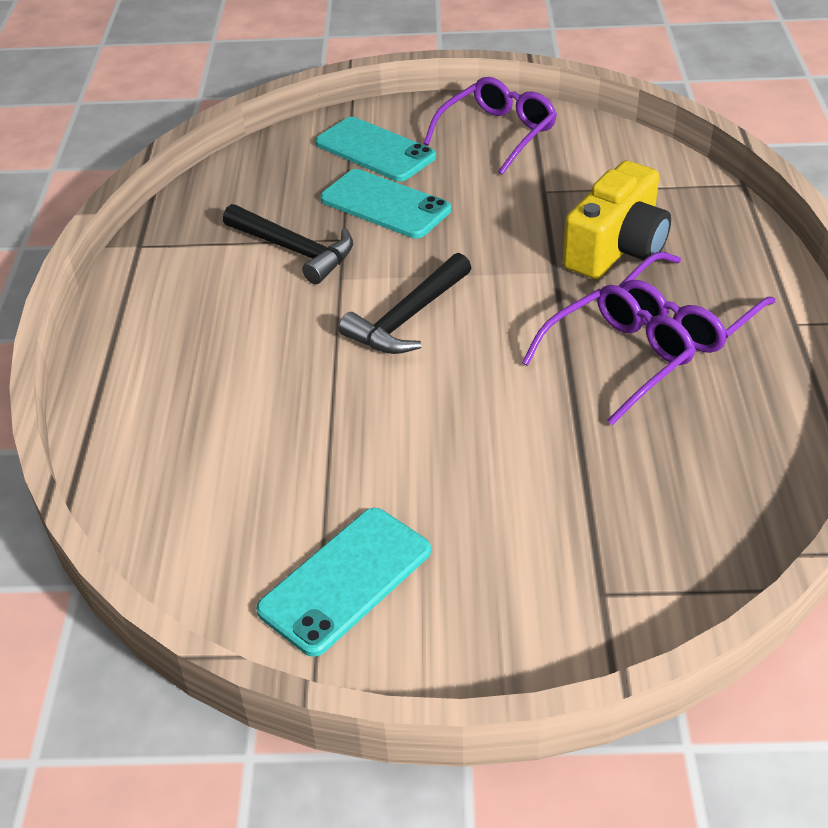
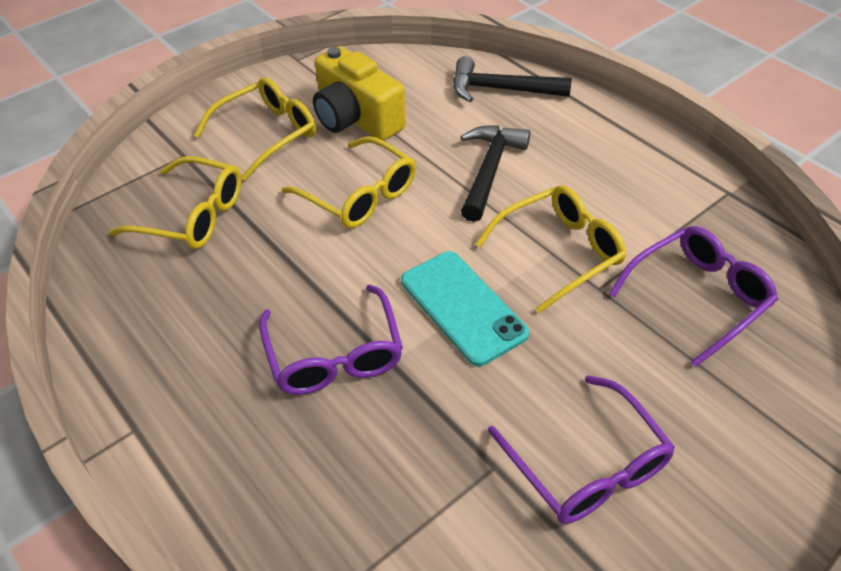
turquoise phone: 3 -> 1
yellow glasses: 0 -> 4

